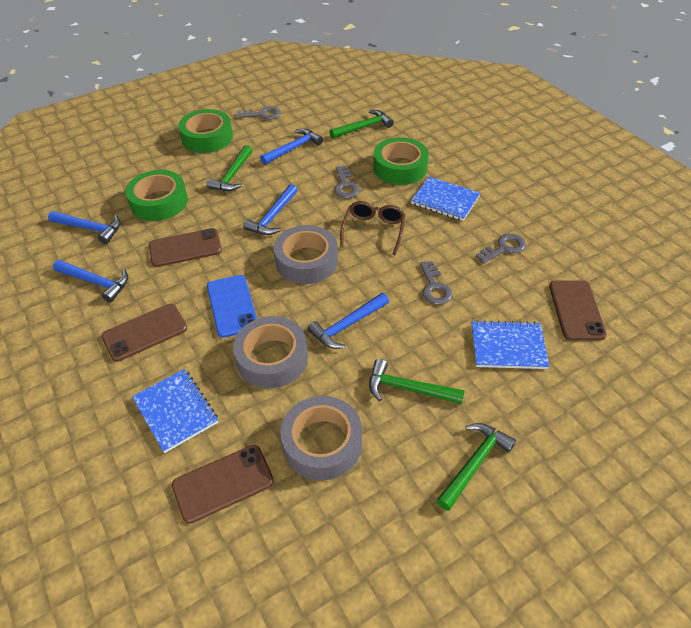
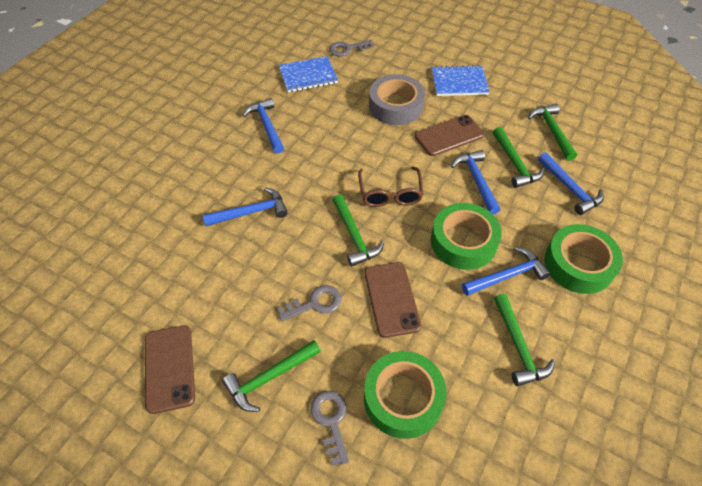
blue notebook: 3 -> 2
blue phone: 1 -> 0
brown phone: 4 -> 3
green hammer: 4 -> 5
grey key: 4 -> 3
grey tape: 3 -> 1

